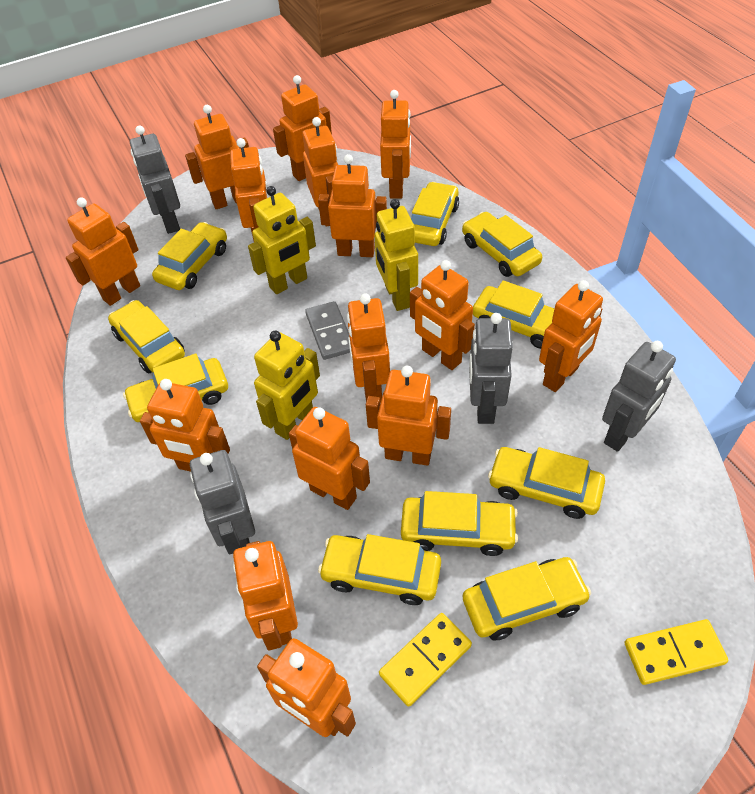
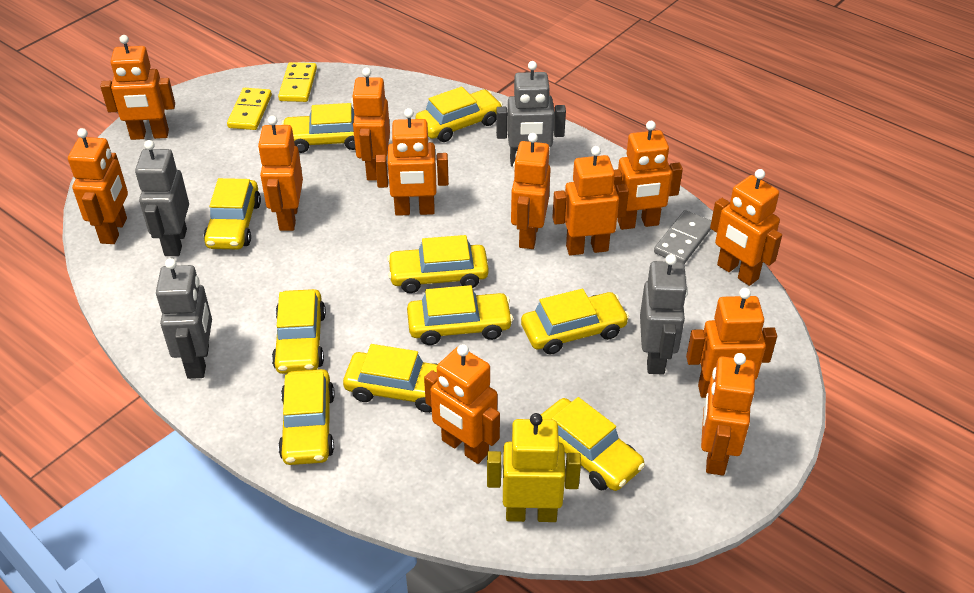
orange robot: 15 -> 12
yellow robot: 3 -> 1

